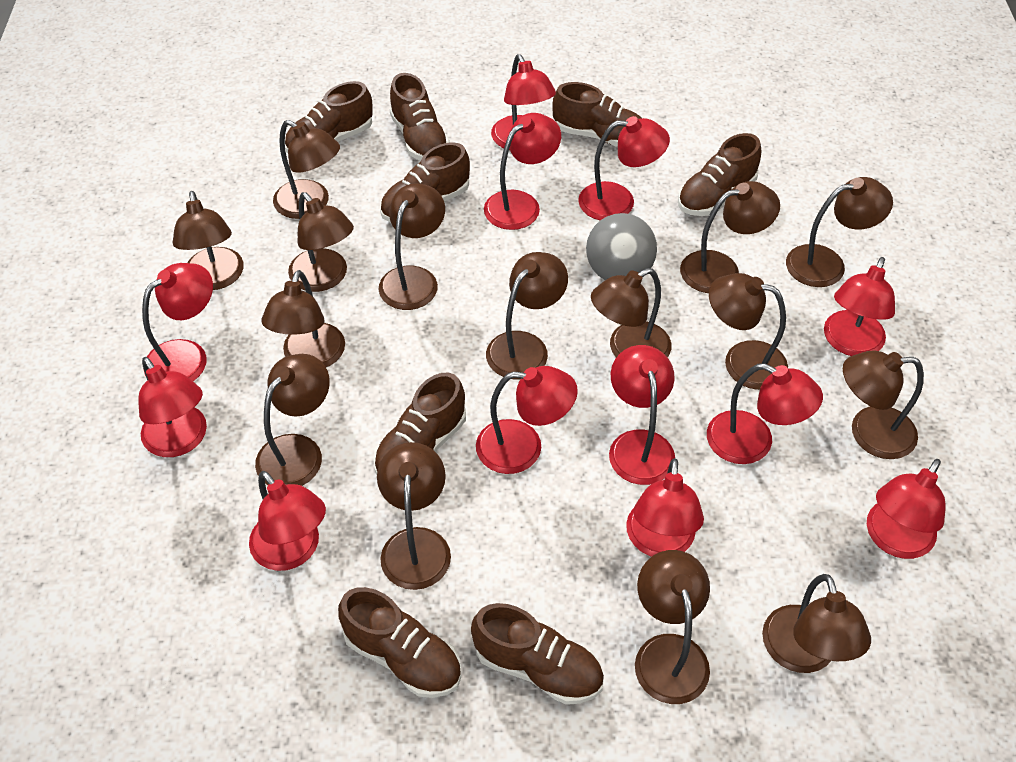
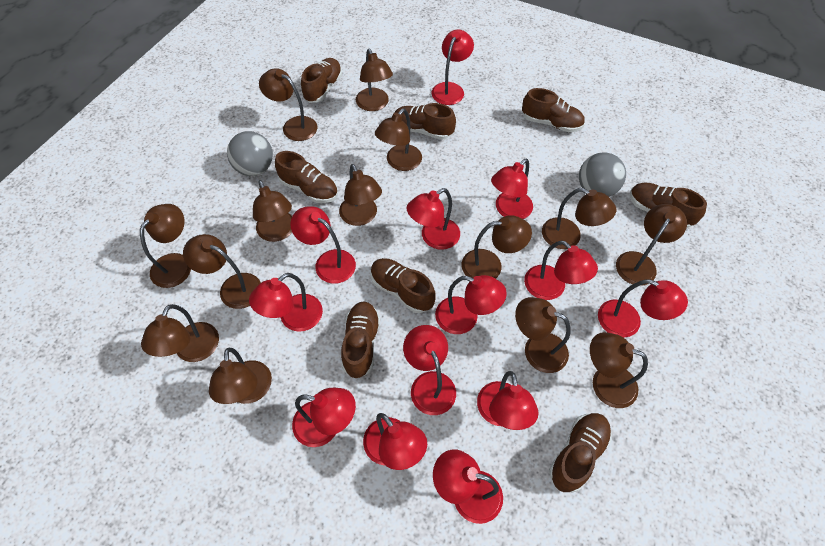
brown lamp: 15 -> 14
grey ball: 1 -> 2
red lamp: 12 -> 13

